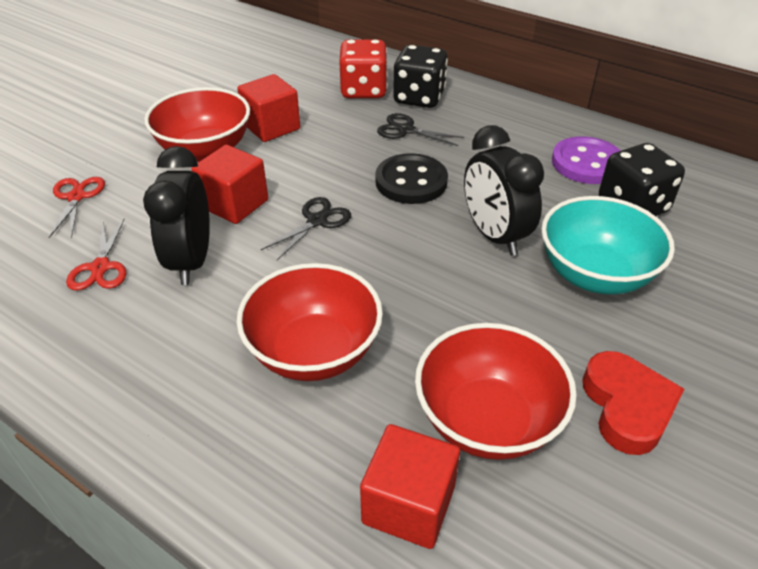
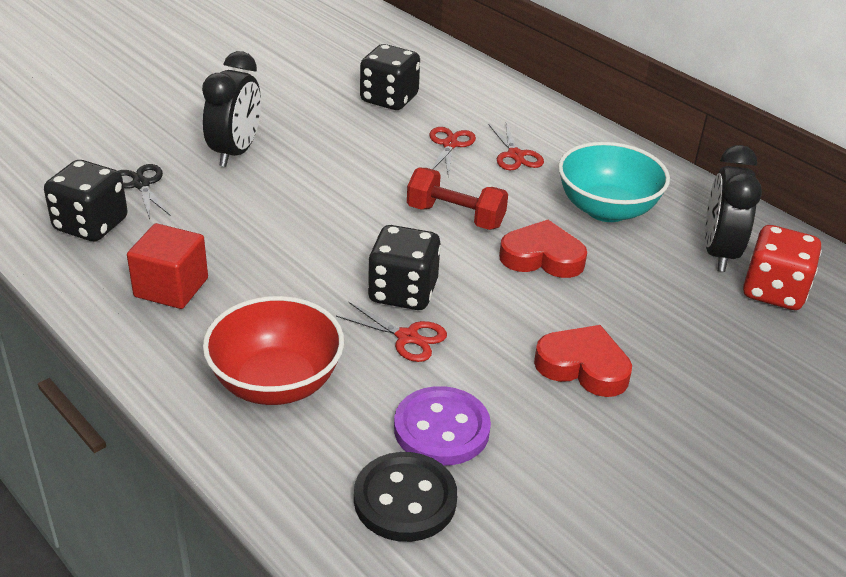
black dice: 2 -> 3
black scissors: 2 -> 1
red bowl: 3 -> 1
red cube: 3 -> 1
red dumbbell: 0 -> 1
red heart: 1 -> 2
red scissors: 2 -> 3

